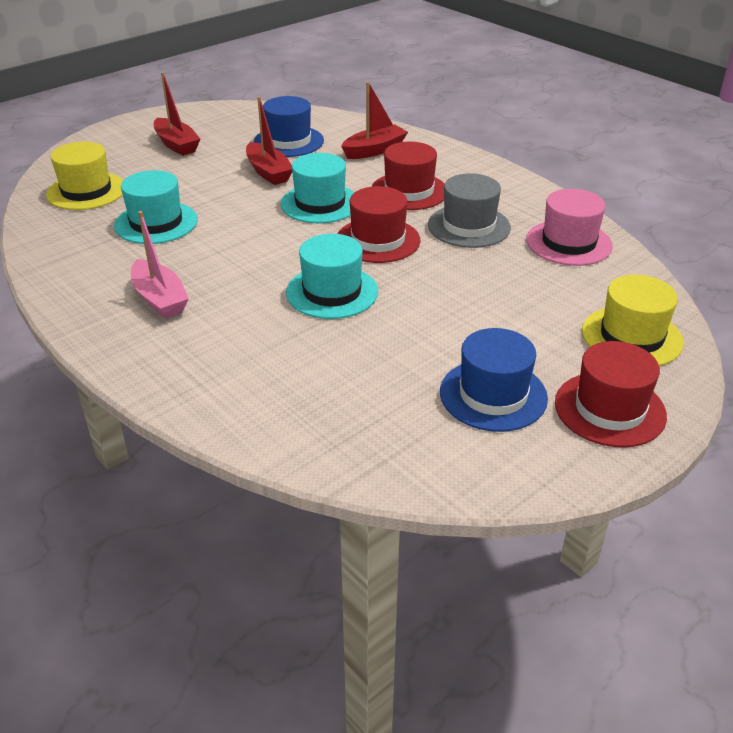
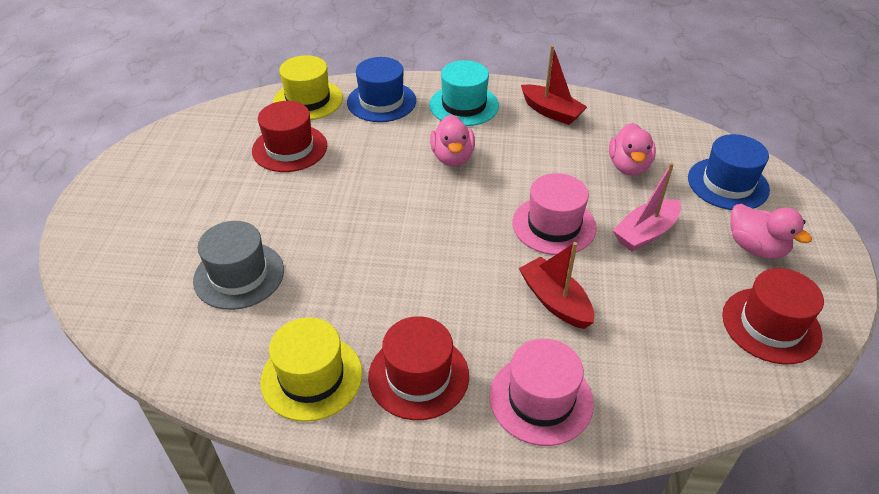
pink duck: 0 -> 3
pink hat: 1 -> 2
red boat: 3 -> 2
turquoise hat: 3 -> 1

